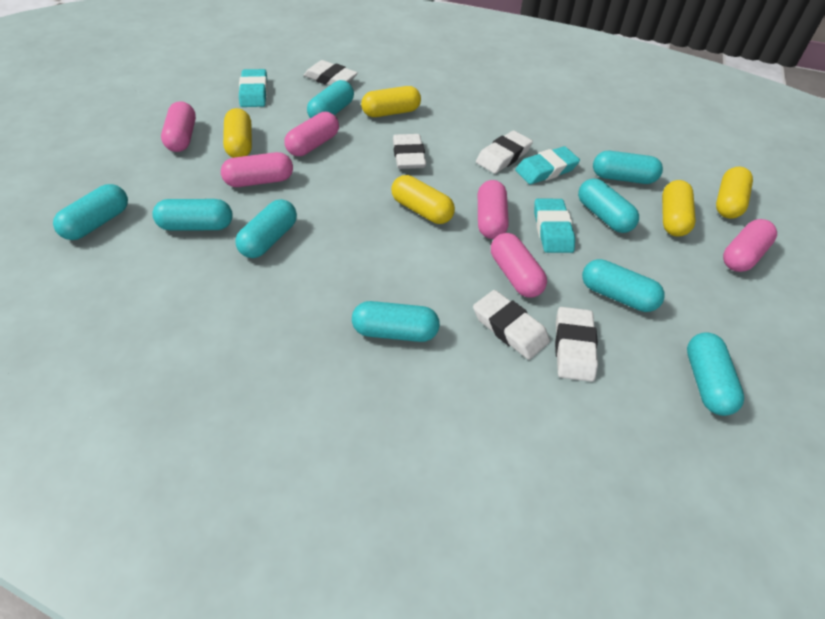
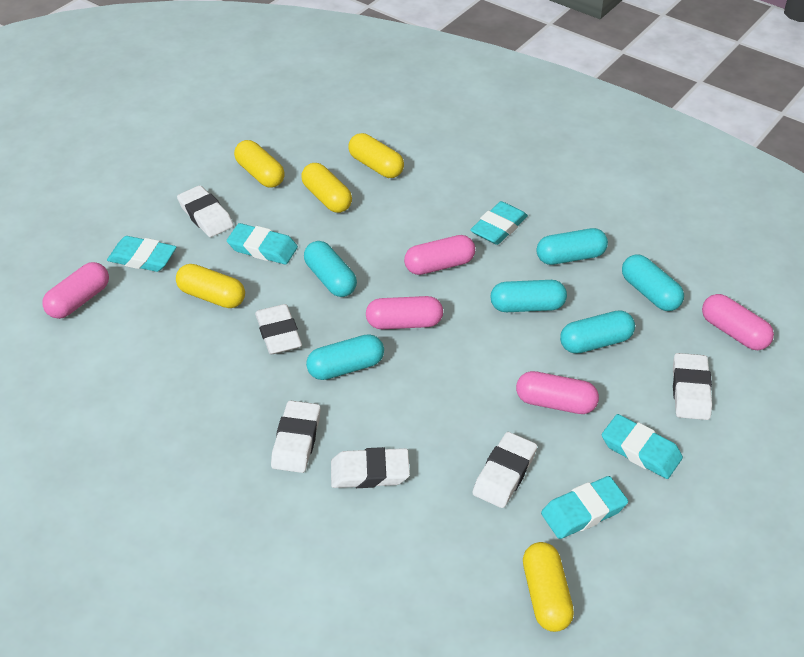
pink capsule: 6 -> 5
turquoise capsule: 9 -> 6
turquoise eraser: 3 -> 5
white eraser: 5 -> 6

